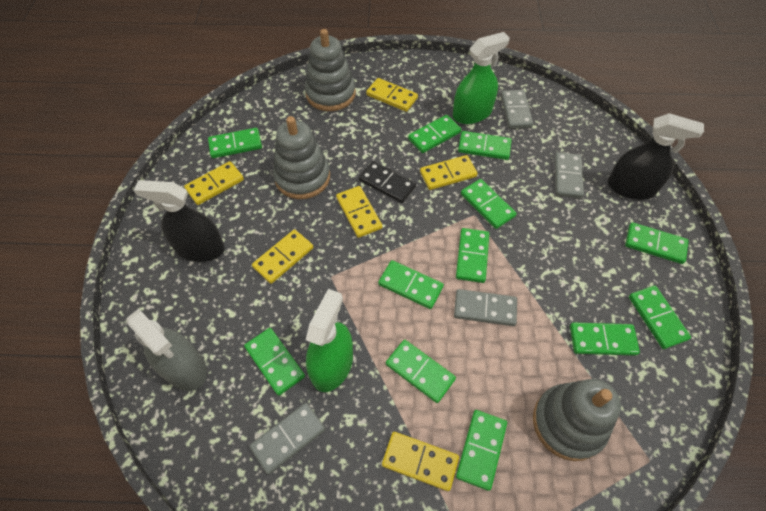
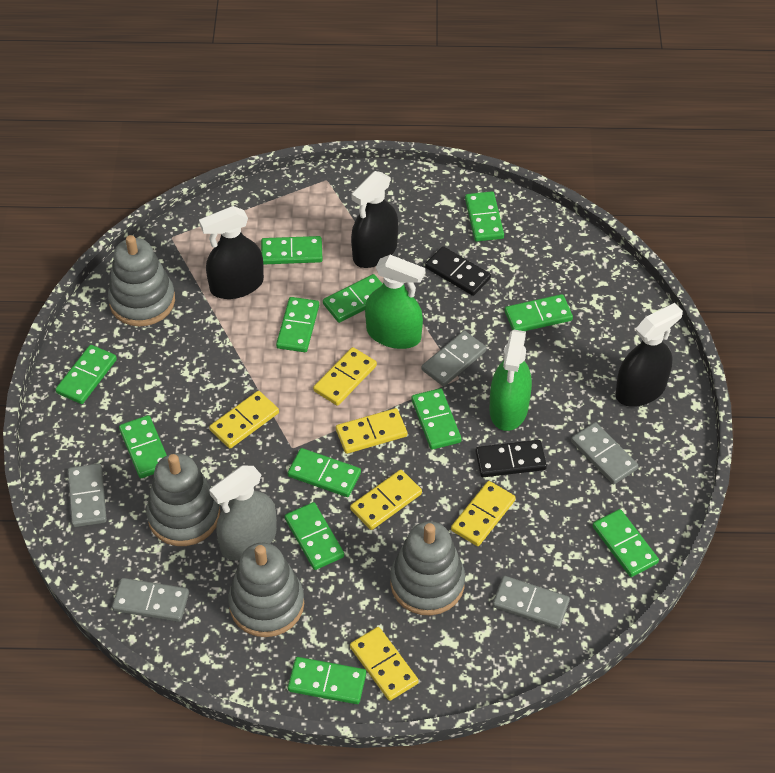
black domino: 1 -> 2
black spray bottle: 2 -> 3
grey domino: 4 -> 5
grey stacking toy: 3 -> 4

